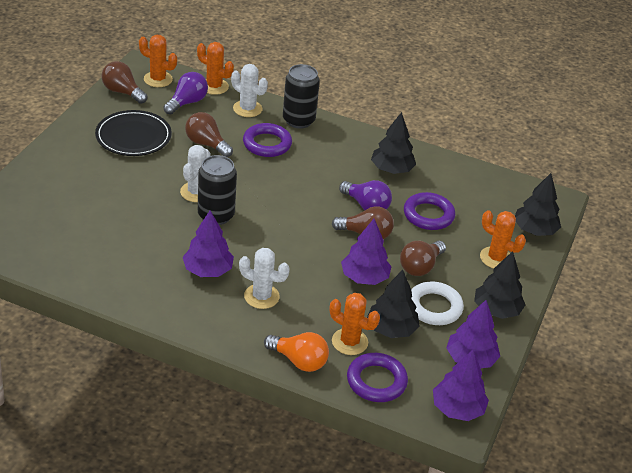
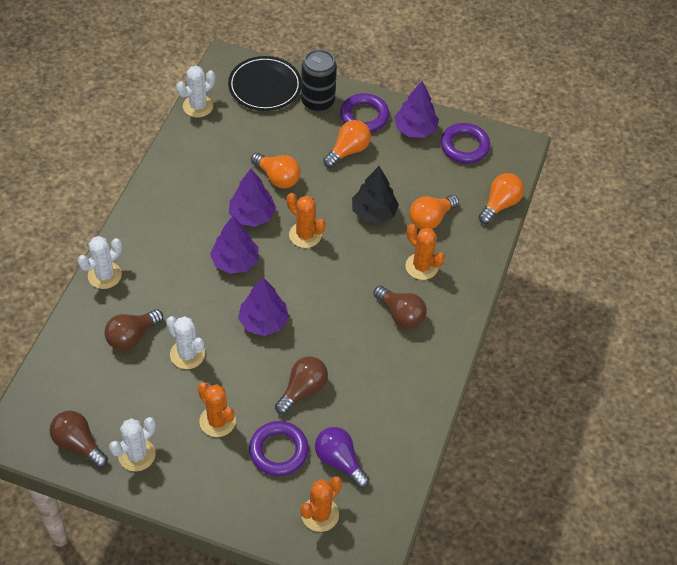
black can: 2 -> 1
black tree: 4 -> 1
orange light bulb: 1 -> 4
purple light bulb: 2 -> 1
white cactus: 3 -> 4
white ring: 1 -> 0

